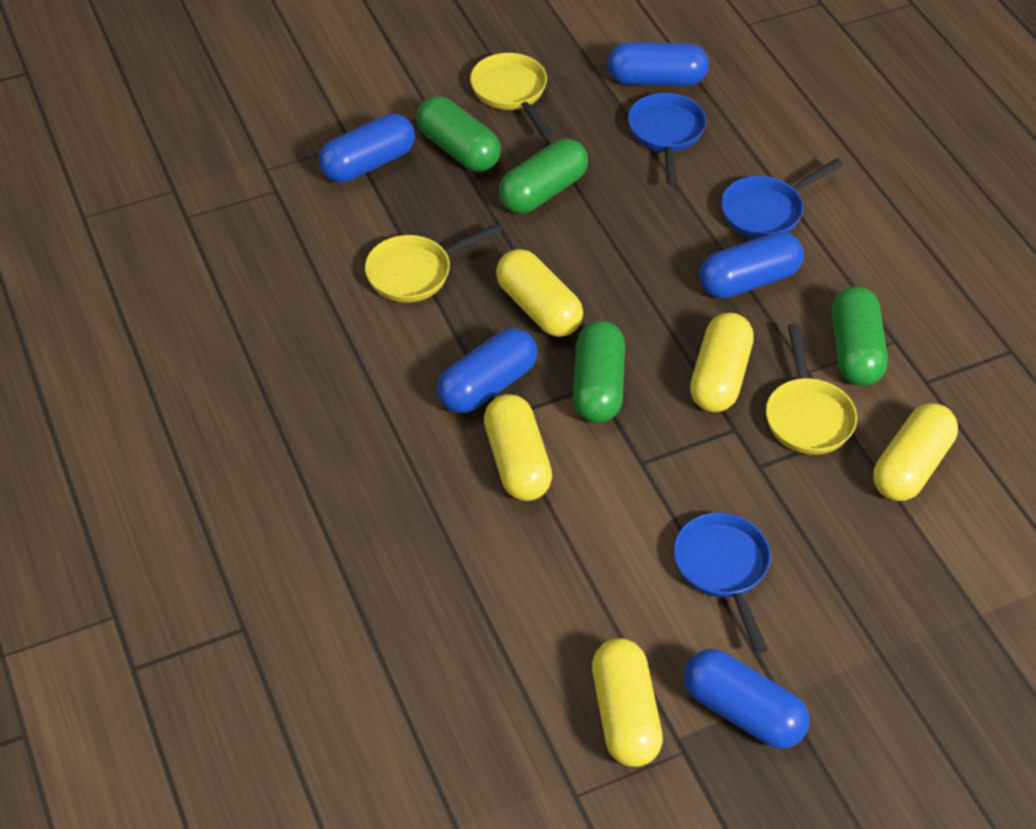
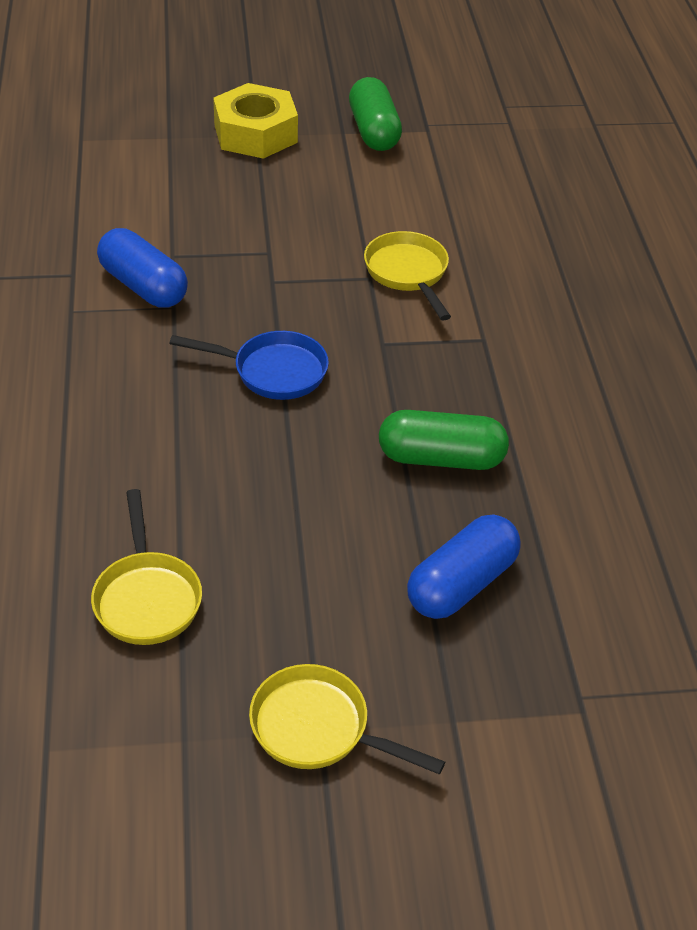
blue capsule: 5 -> 2
blue pan: 3 -> 1
green capsule: 4 -> 2
yellow capsule: 5 -> 0
yellow nut: 0 -> 1

